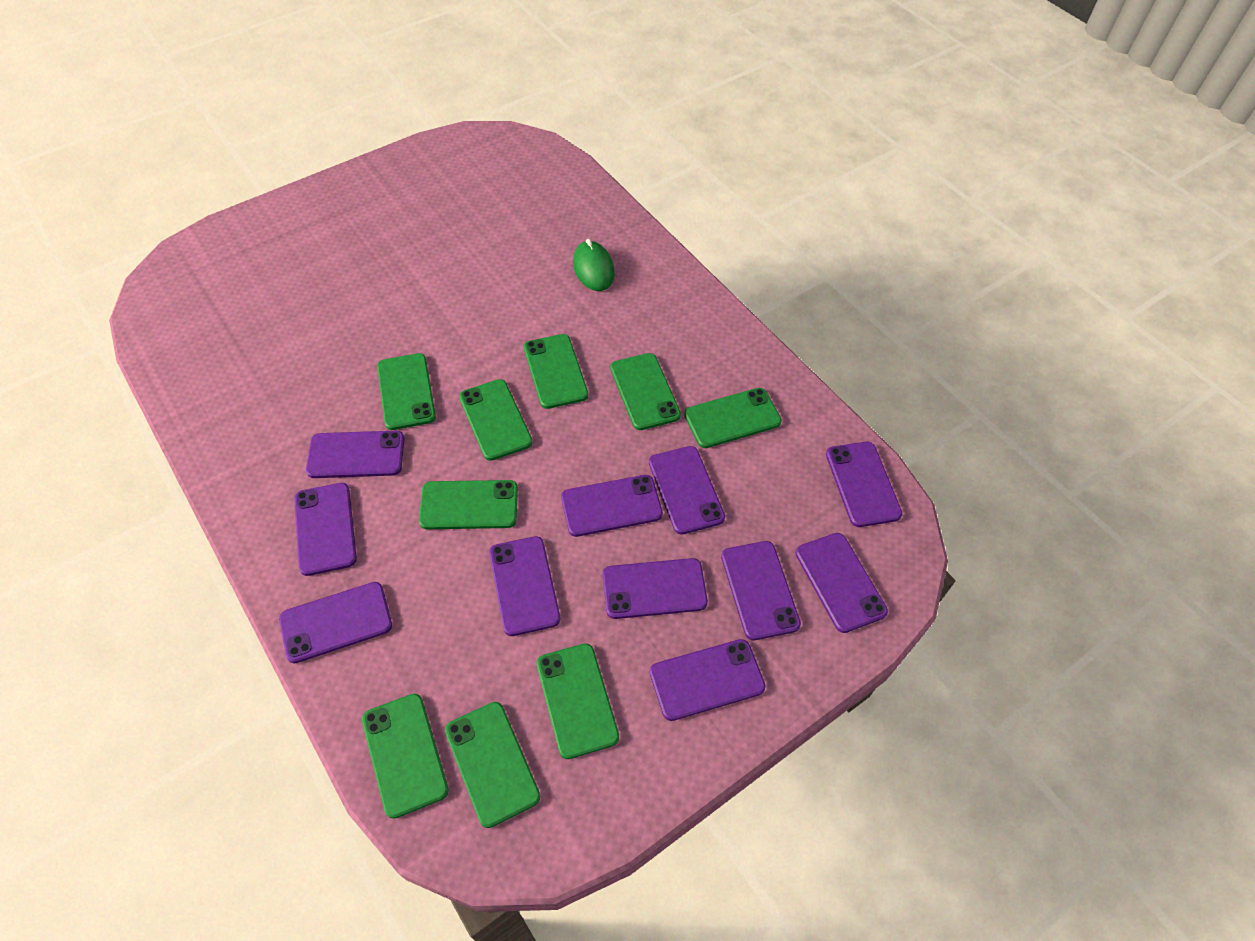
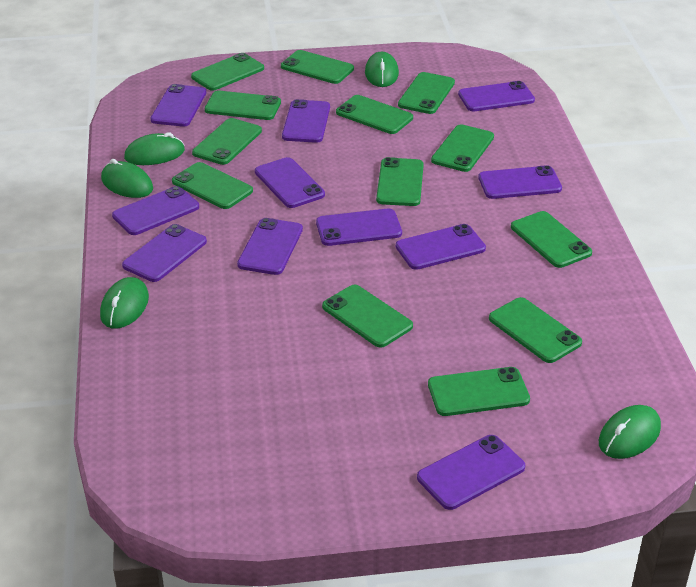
green mouse: 1 -> 5
green phone: 9 -> 13

